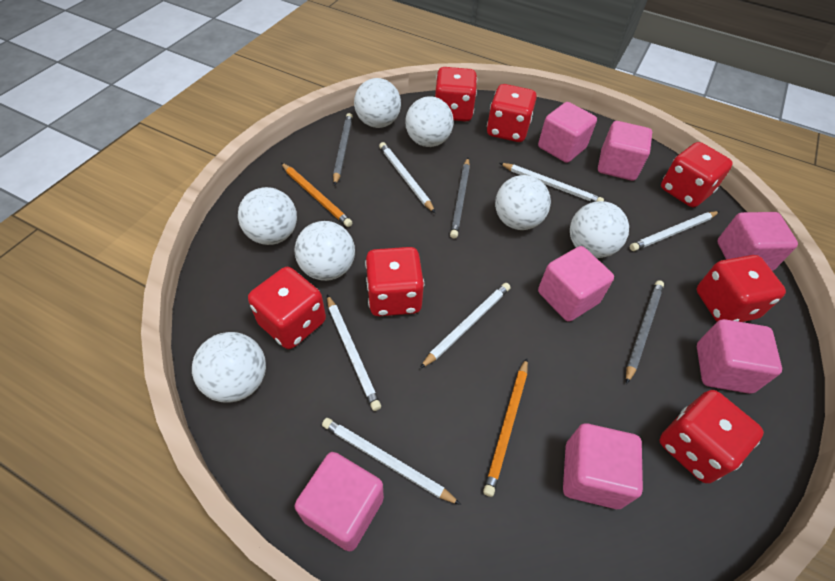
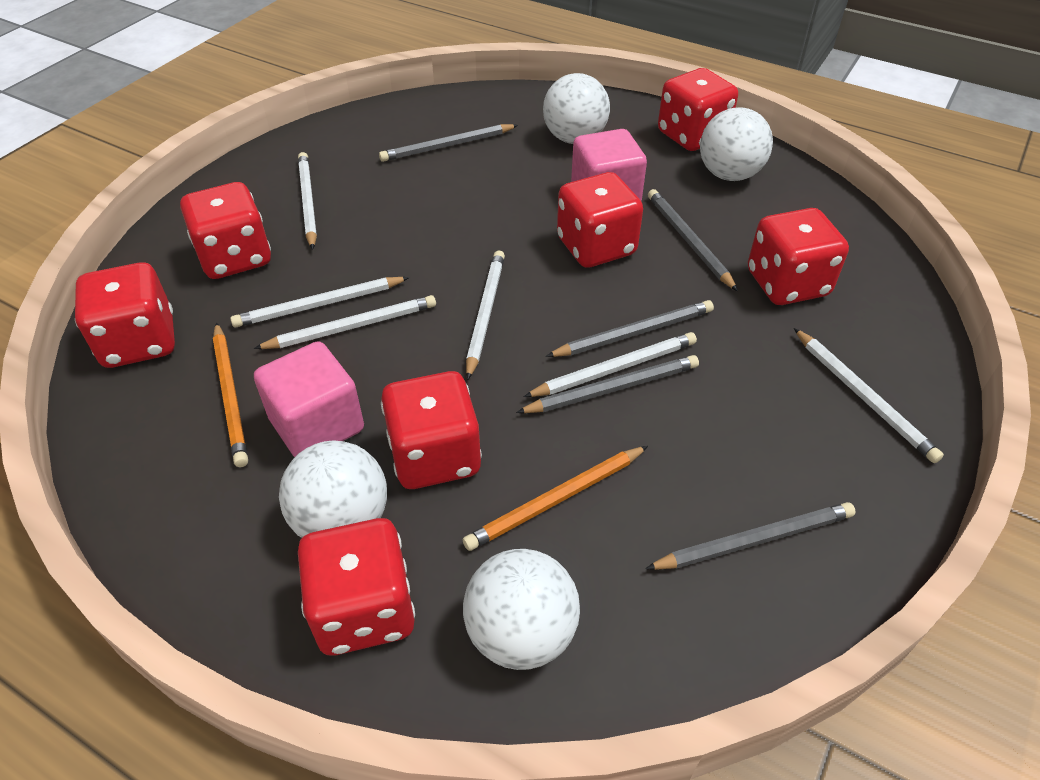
grey pencil: 3 -> 5
pink cube: 7 -> 2
white ball: 7 -> 4

